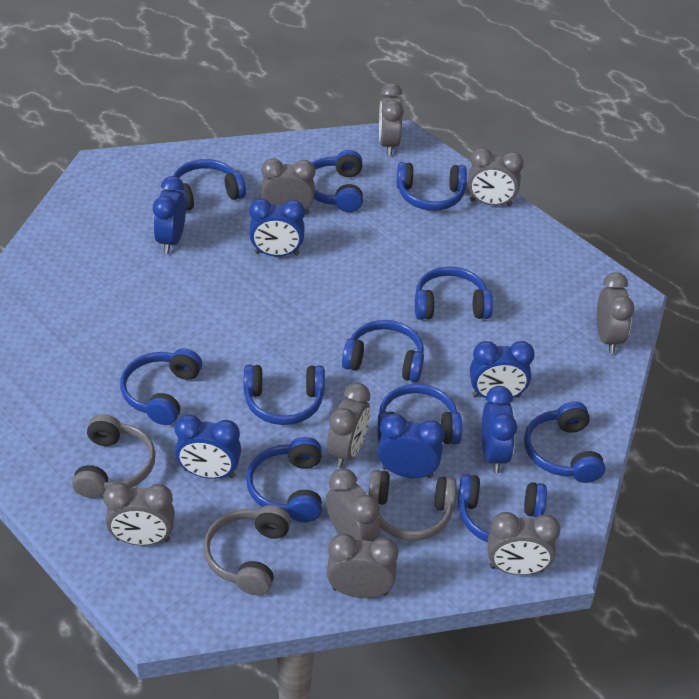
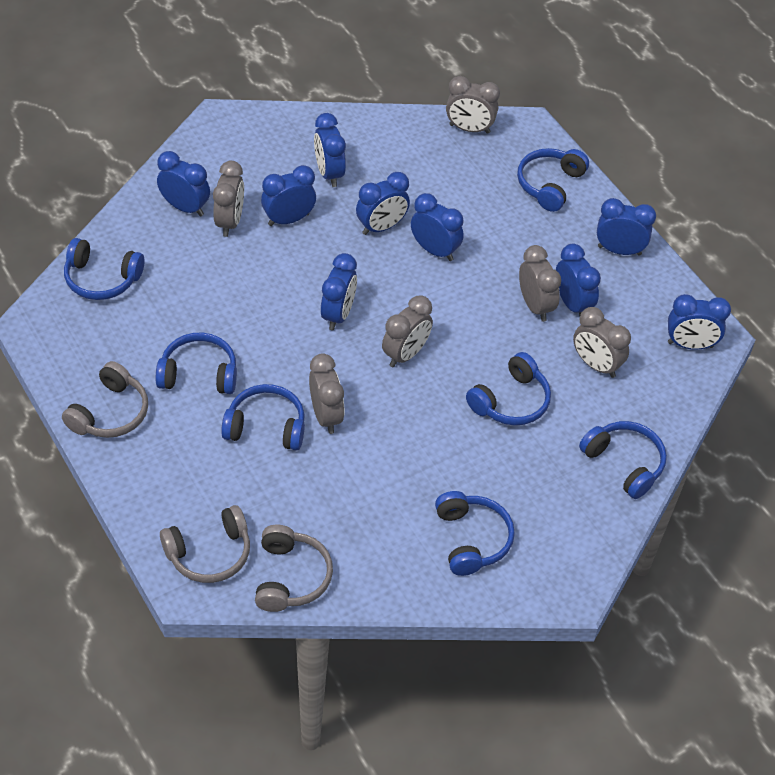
blue clock: 6 -> 9
blue headphones: 11 -> 7
grey clock: 9 -> 6

